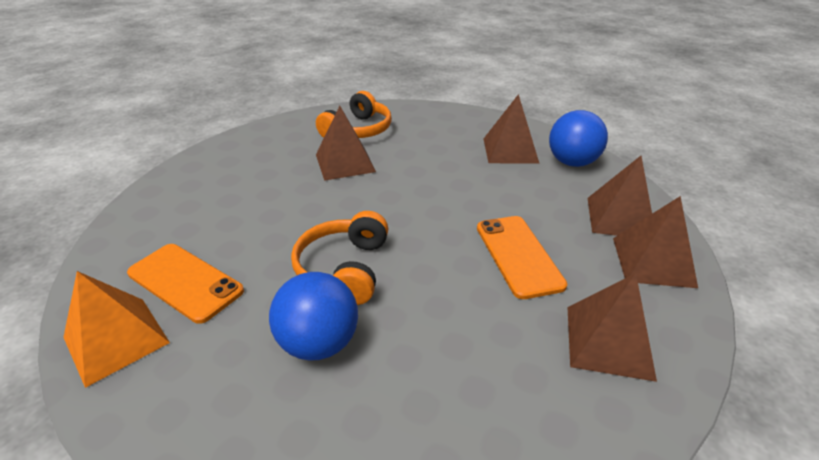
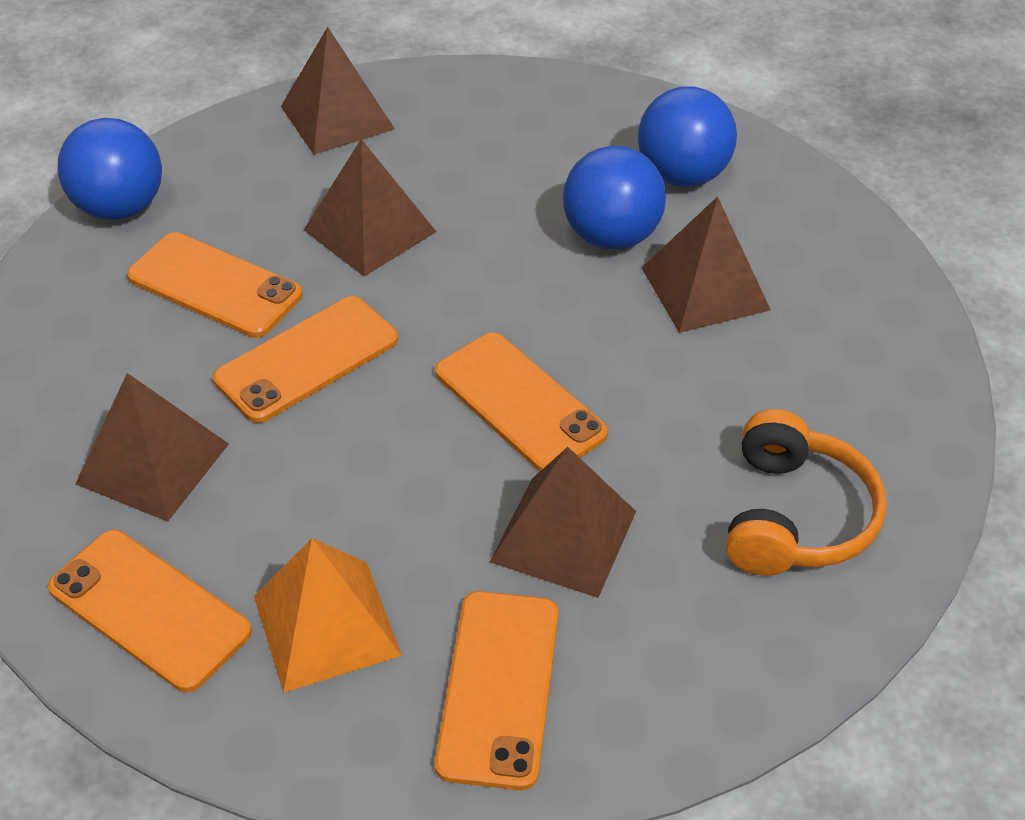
blue ball: 2 -> 3
orange headphones: 2 -> 1
orange phone: 2 -> 5

